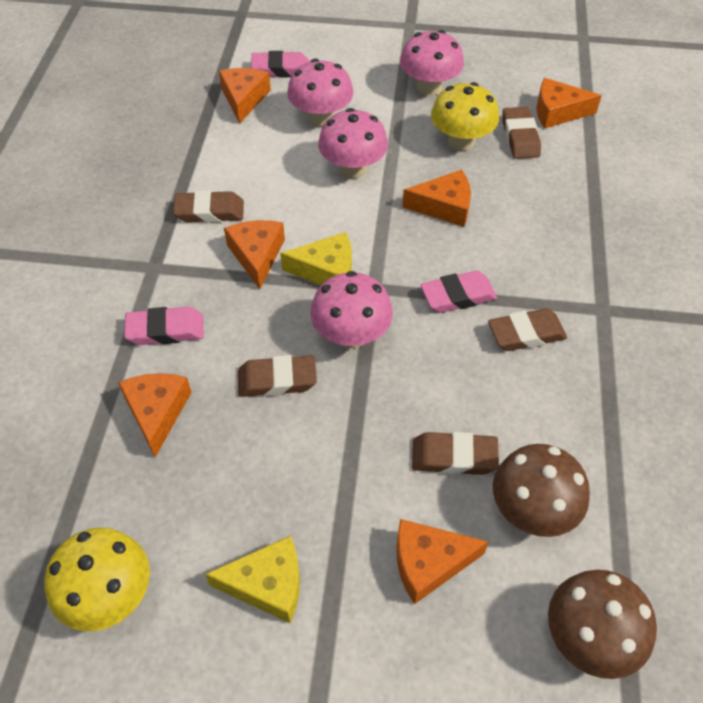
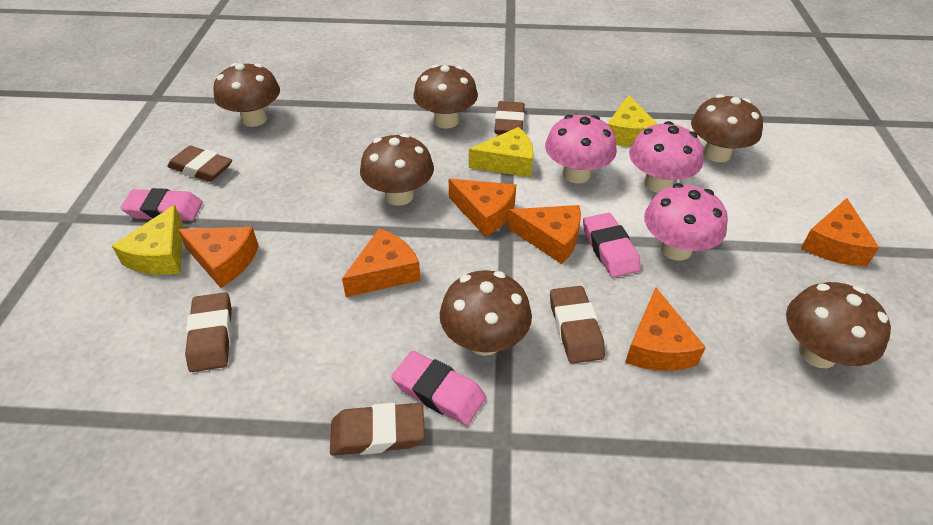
brown mushroom: 2 -> 6
pink mushroom: 4 -> 3
yellow cheese: 2 -> 3
yellow mushroom: 2 -> 0

